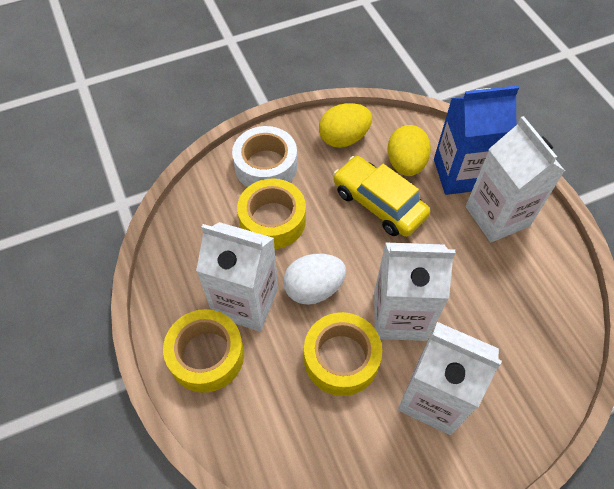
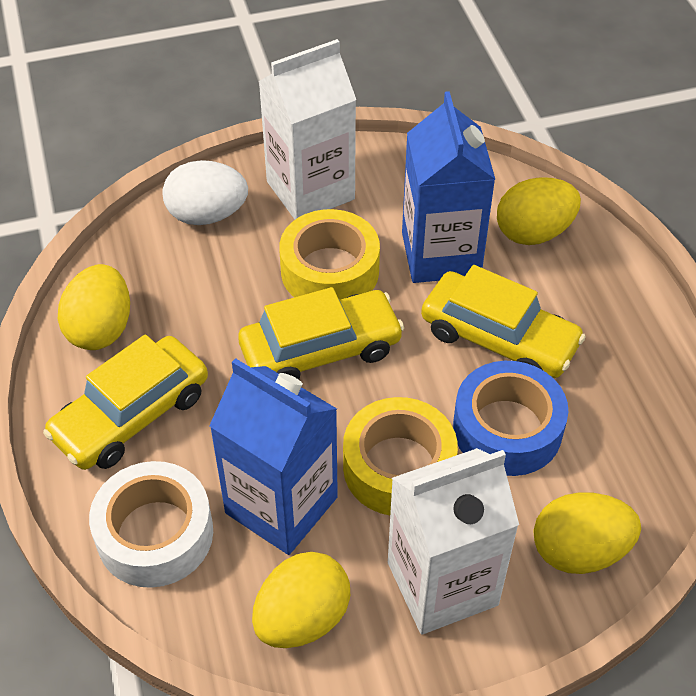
blue carton: 1 -> 2
blue tape: 0 -> 1
white carton: 4 -> 2
yellow car: 1 -> 3
yellow egg: 2 -> 4
yellow tape: 3 -> 2

